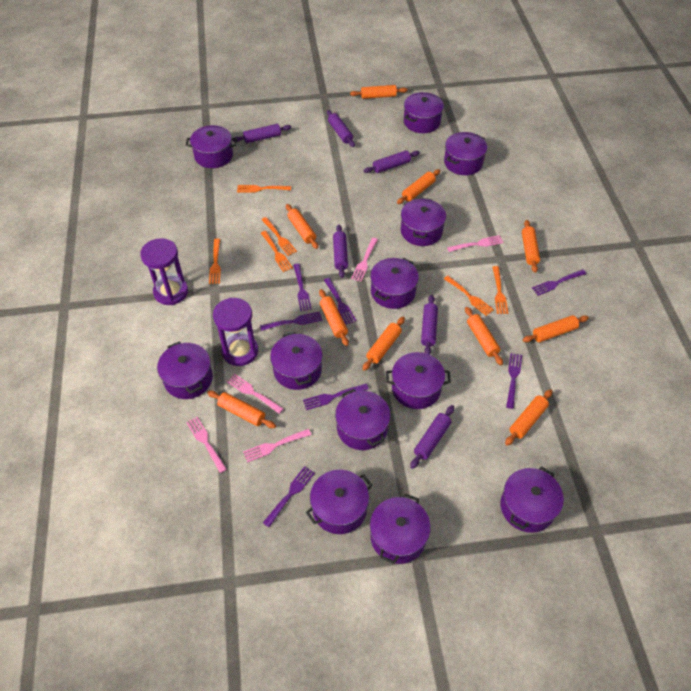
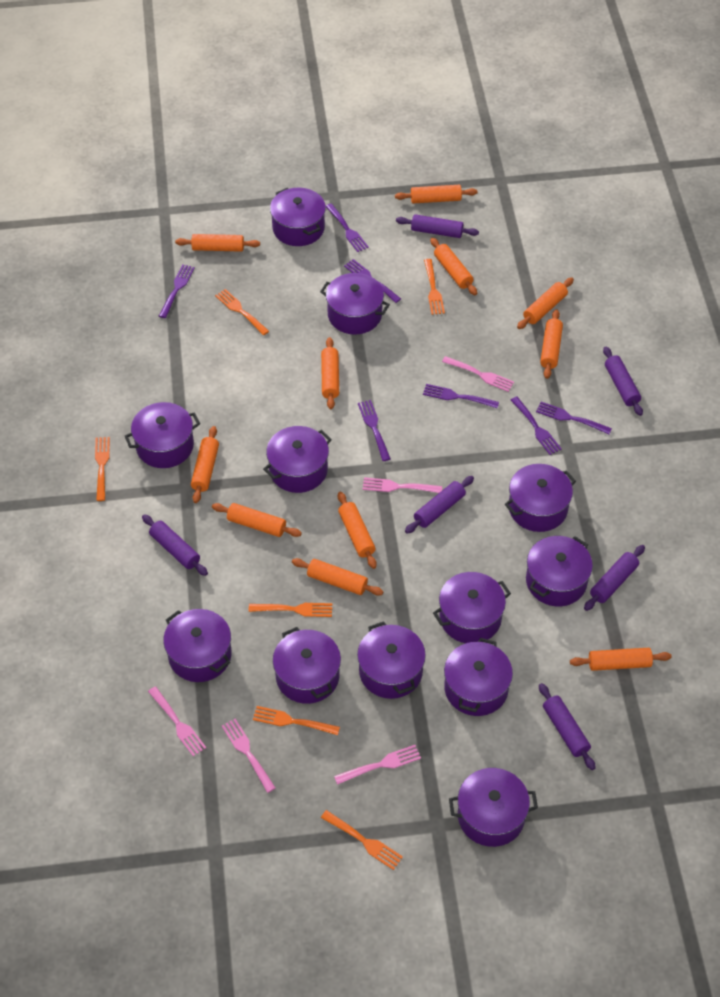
orange rolling pin: 10 -> 11
purple hourglass: 2 -> 0

